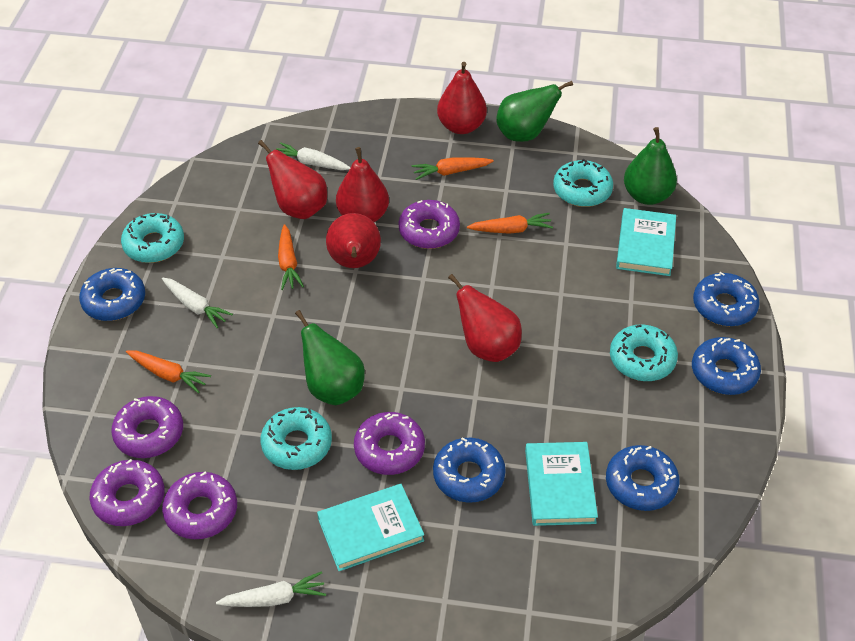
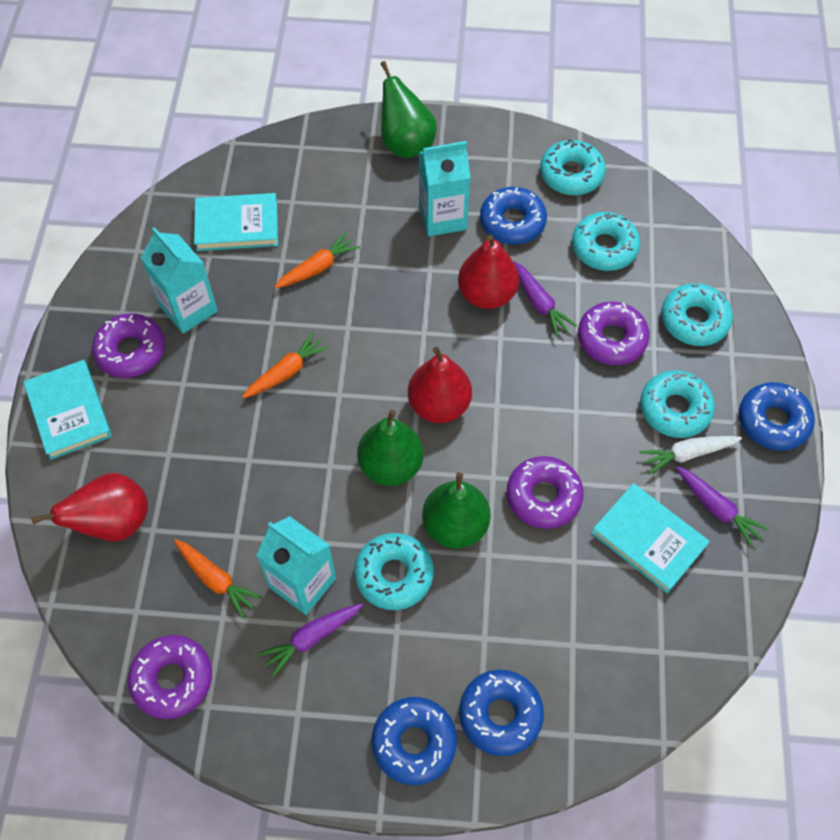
blue donut: 5 -> 4
orange carrot: 4 -> 3
purple carrot: 0 -> 3
purple donut: 5 -> 4
red pear: 5 -> 3
turquoise carton: 0 -> 3
turquoise donut: 4 -> 5
white carrot: 3 -> 1

